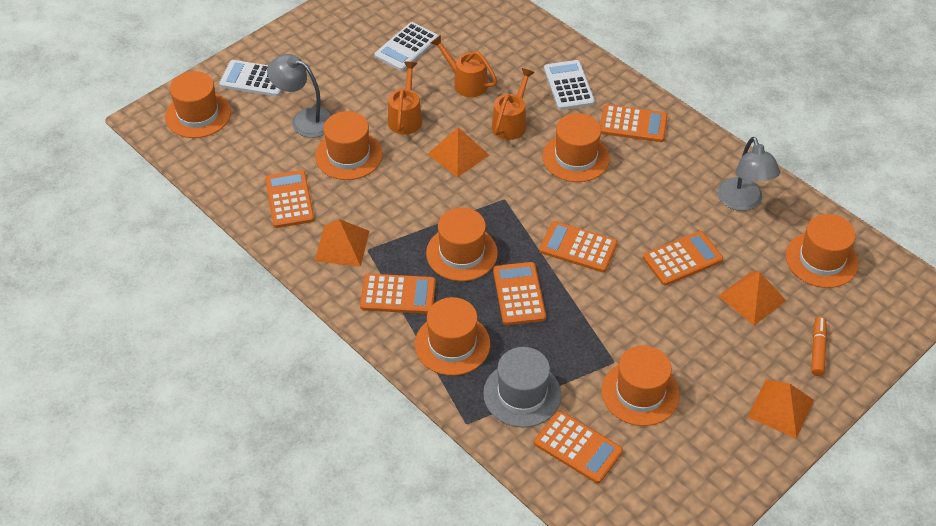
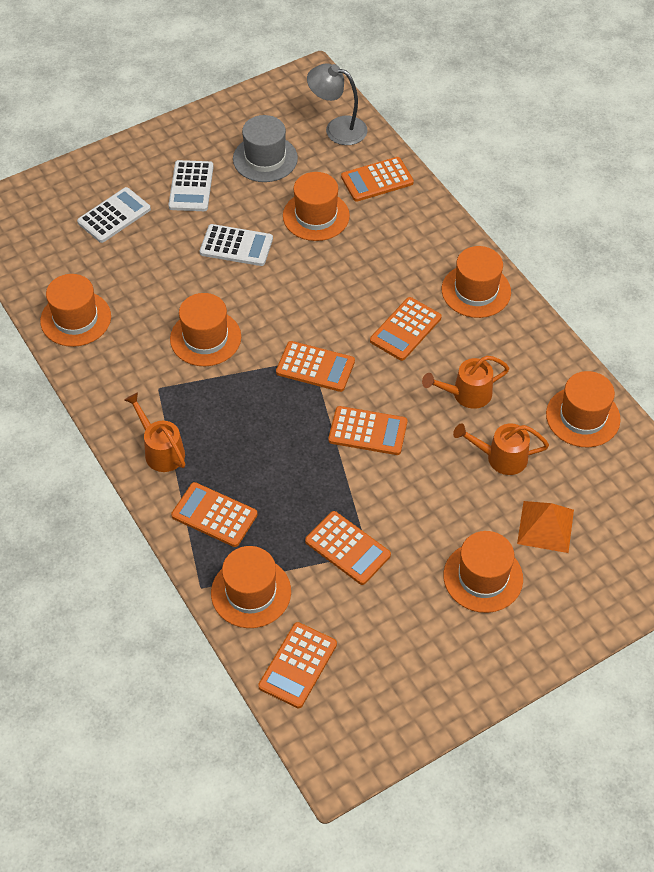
grey lamp: 2 -> 1
orange marker: 1 -> 0
orange pyramid: 4 -> 1

